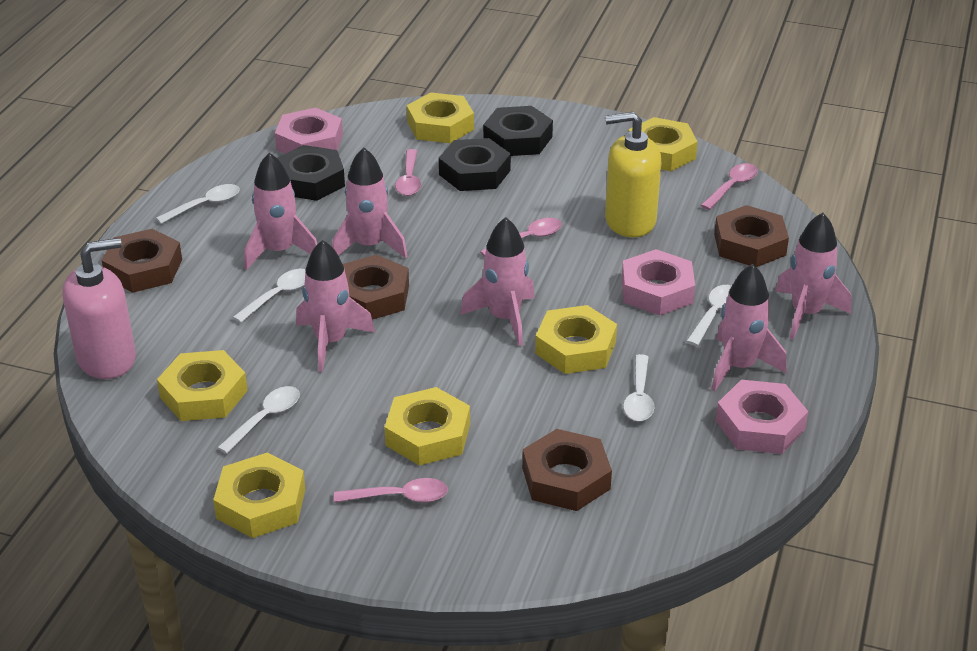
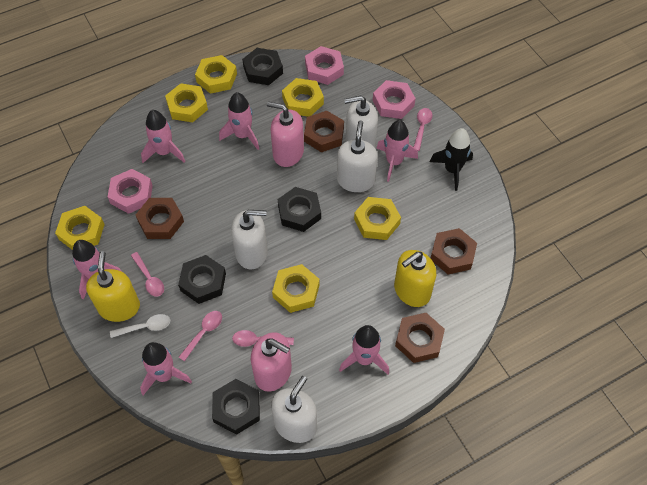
black nut: 3 -> 4
black rocket: 0 -> 1
pink soap dispenser: 1 -> 2
white soap dispenser: 0 -> 4
white spoon: 5 -> 1
yellow soap dispenser: 1 -> 2

